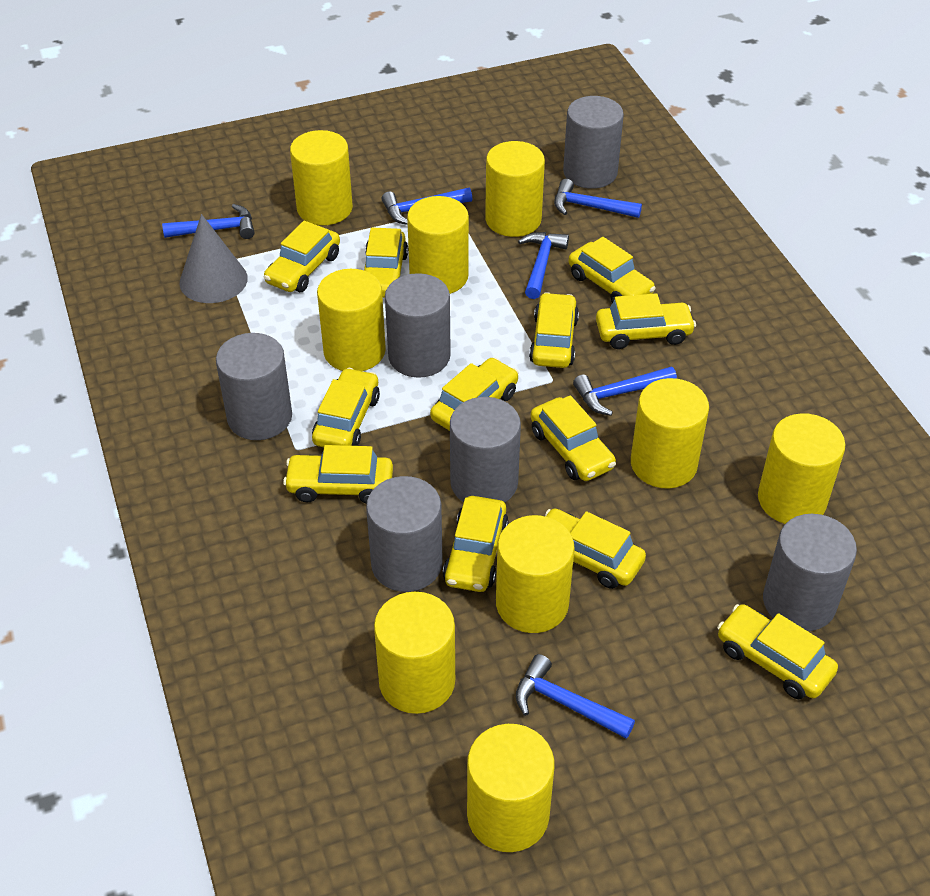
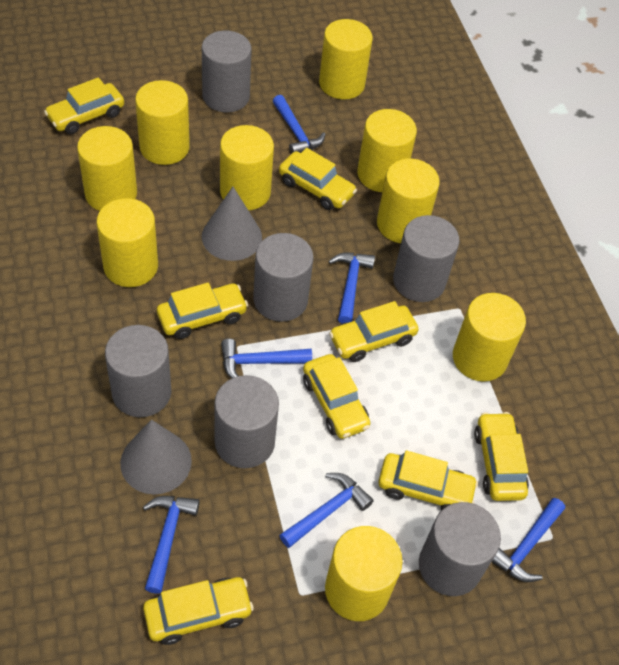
grey cone: 1 -> 2
yellow car: 12 -> 8

